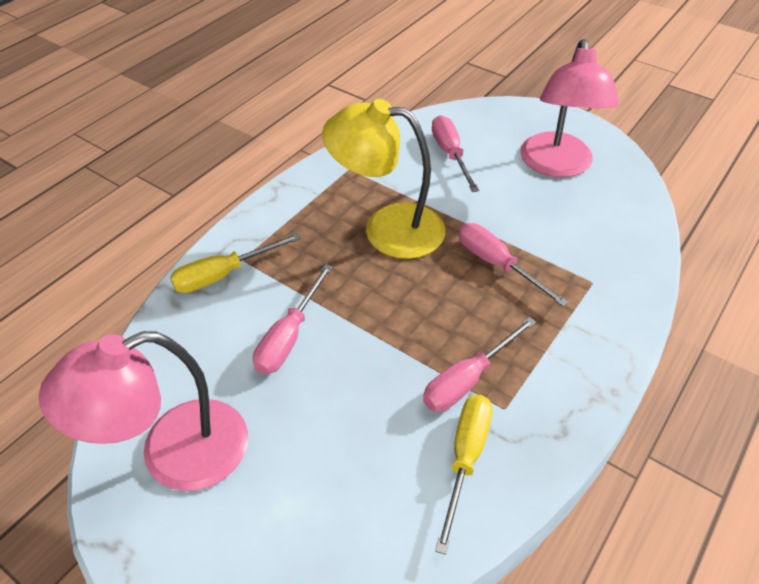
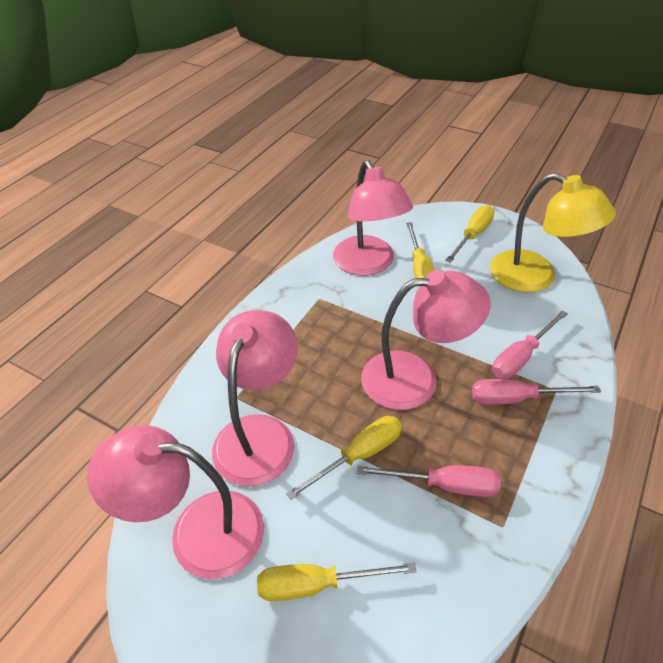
pink lamp: 2 -> 4
pink screwdriver: 4 -> 3
yellow screwdriver: 2 -> 4

